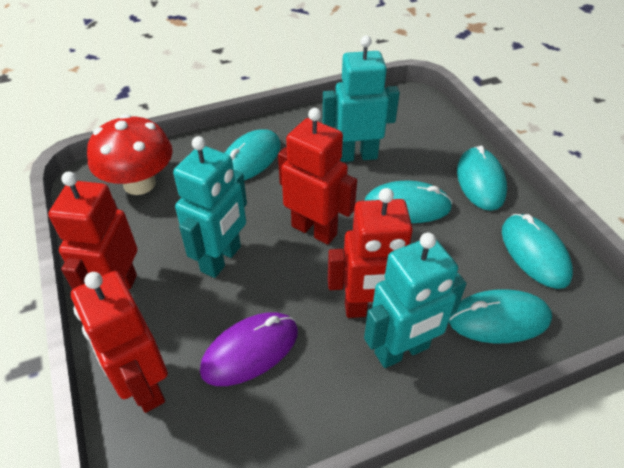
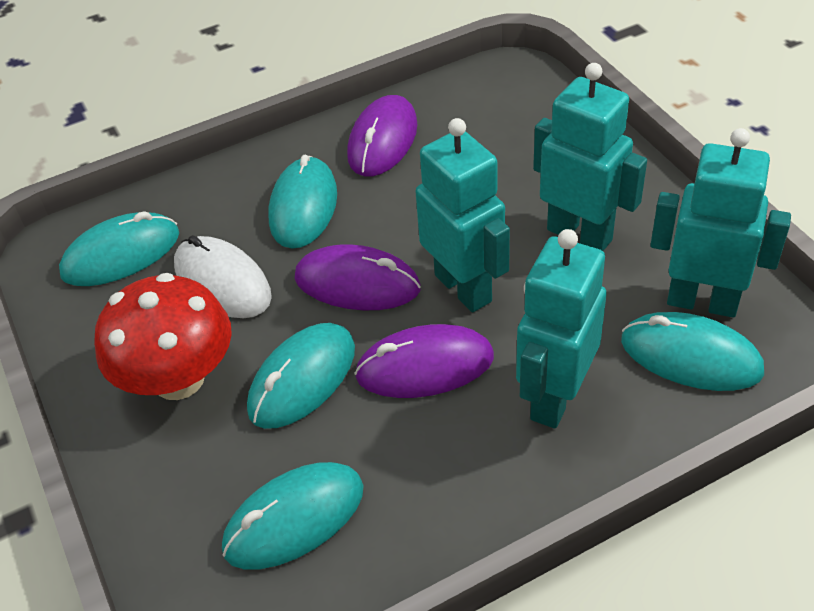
purple mouse: 1 -> 3
red robot: 4 -> 0
turquoise robot: 3 -> 4
white mouse: 0 -> 1

